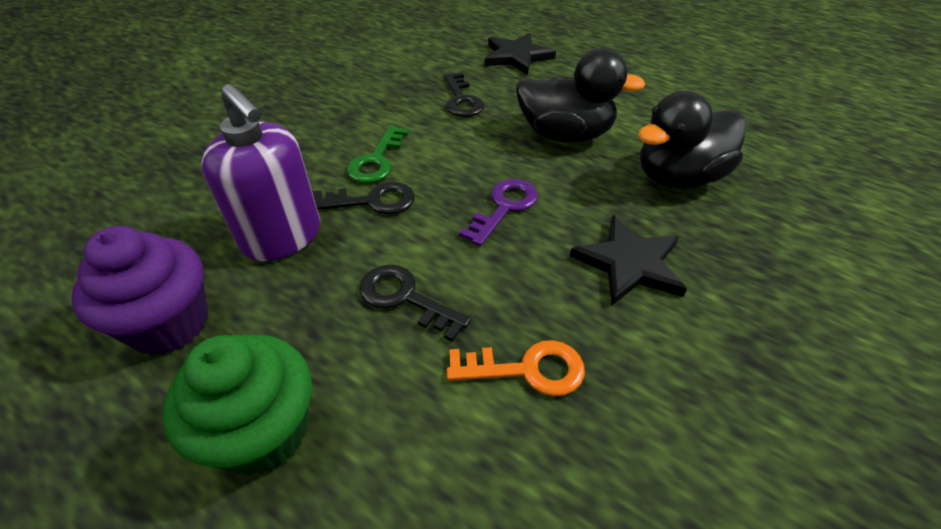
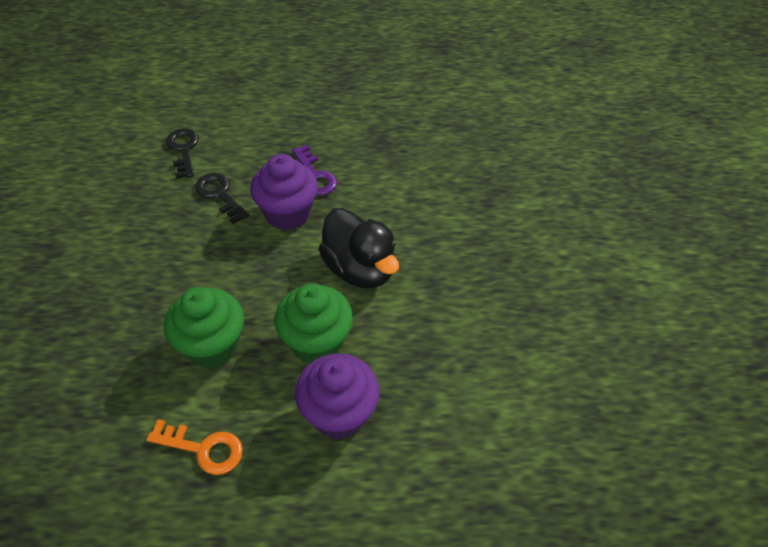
black duck: 2 -> 1
black key: 3 -> 2
black star: 2 -> 0
green cupcake: 1 -> 2
green key: 1 -> 0
purple cupcake: 1 -> 2
purple soap dispenser: 1 -> 0

